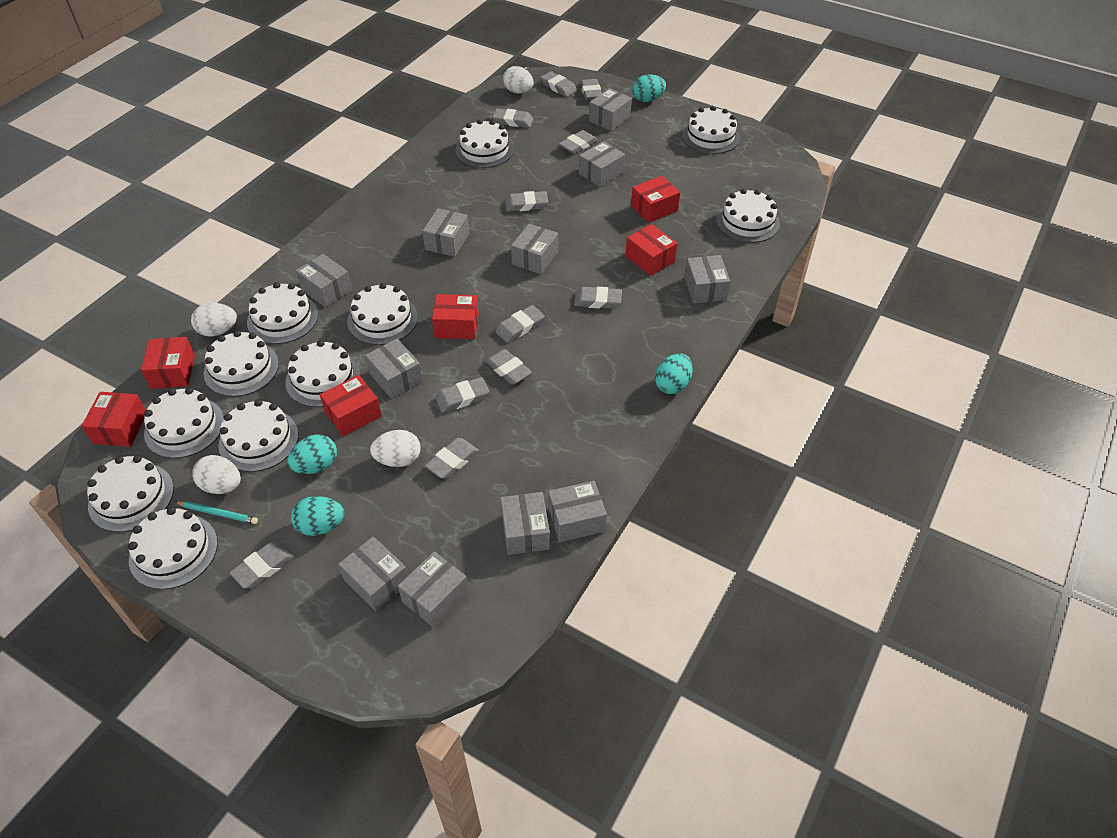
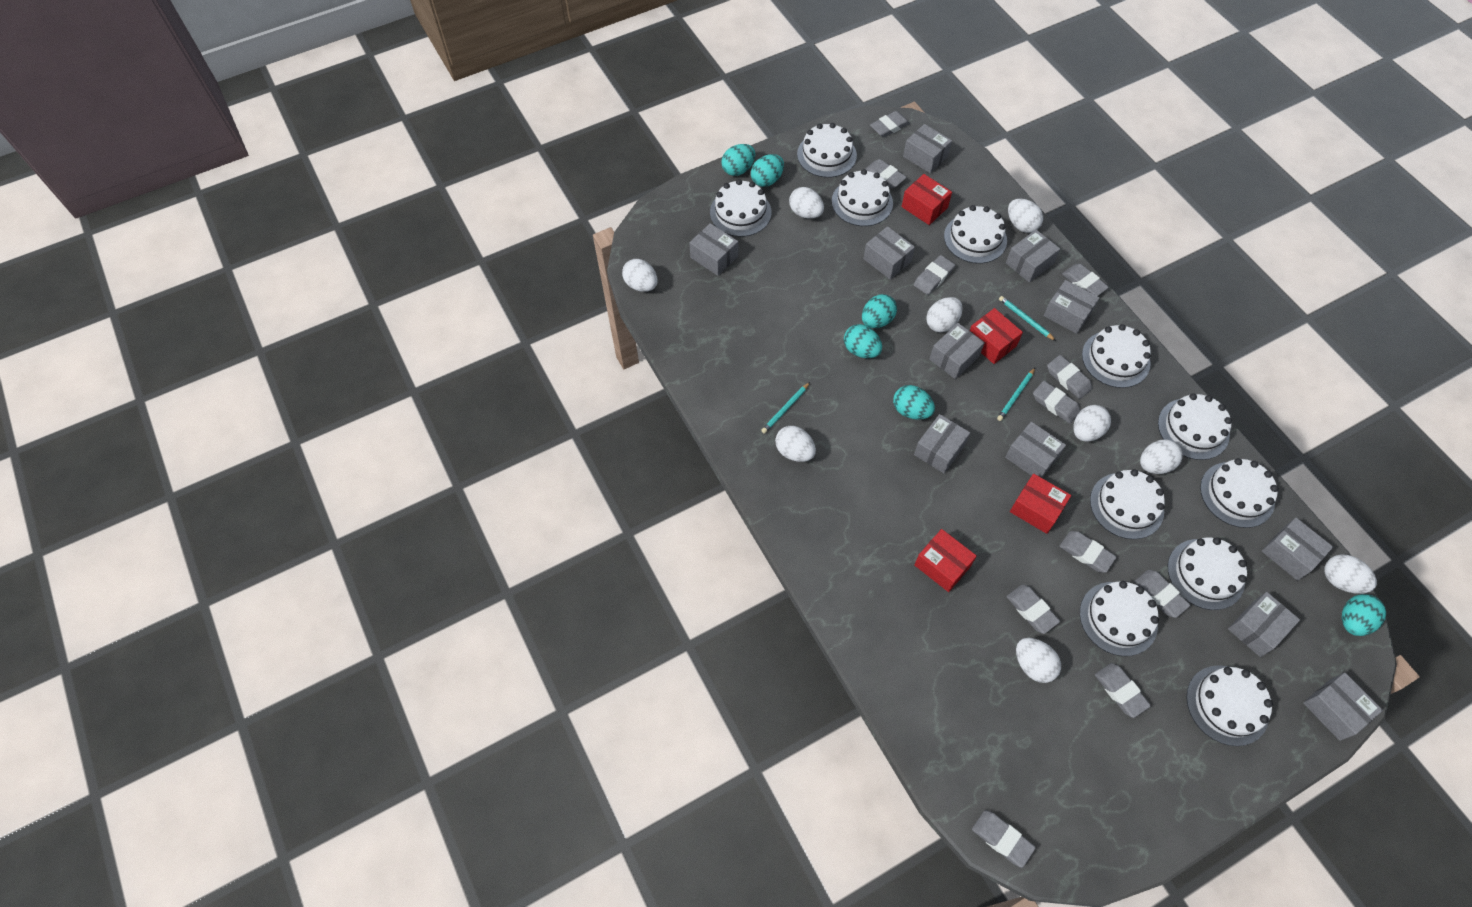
red box: 6 -> 4
turquoise egg: 4 -> 6
turquoise pencil: 1 -> 3
white egg: 4 -> 9

